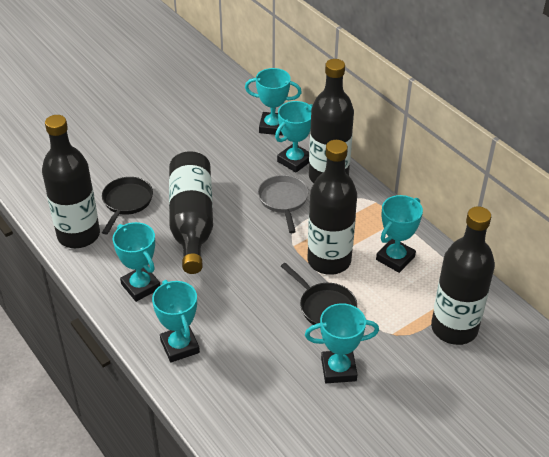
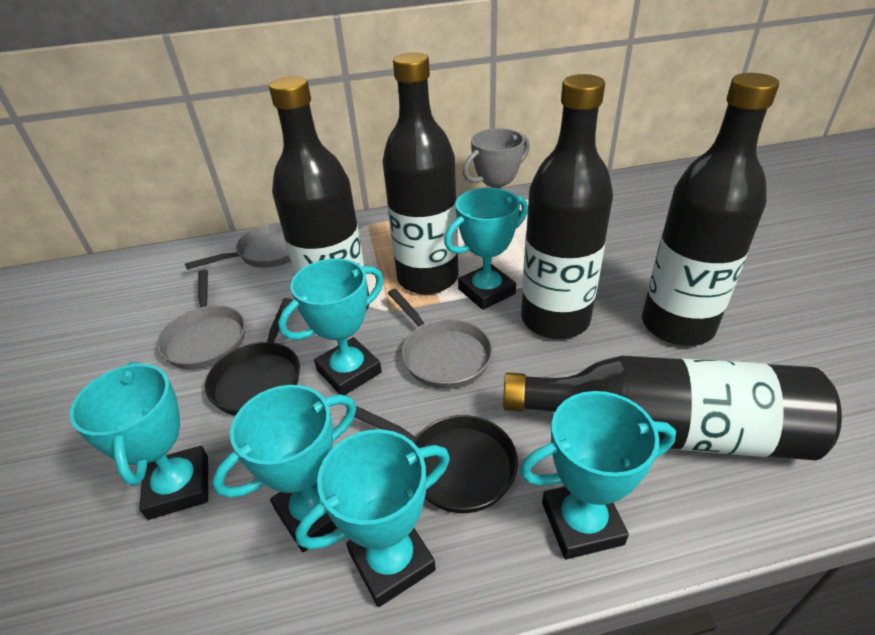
grey pan: 1 -> 3
grey trophy: 0 -> 1

